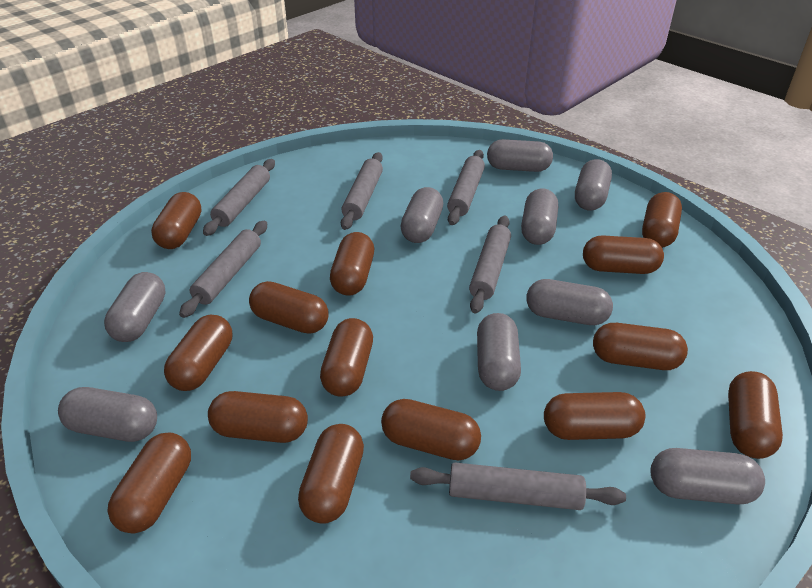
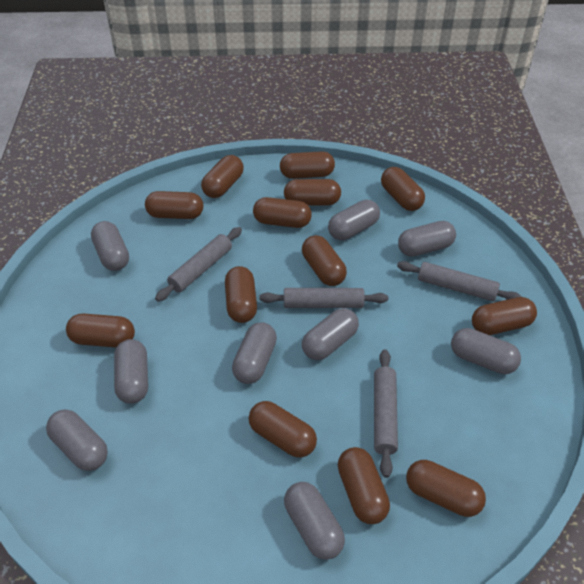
brown capsule: 14 -> 13
grey rolling pin: 6 -> 4

